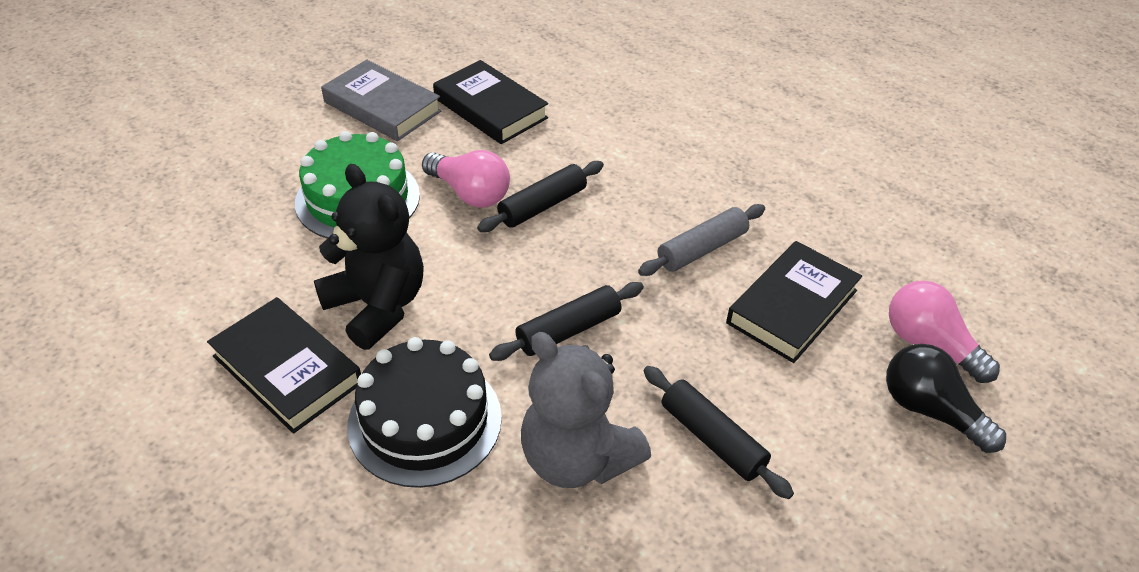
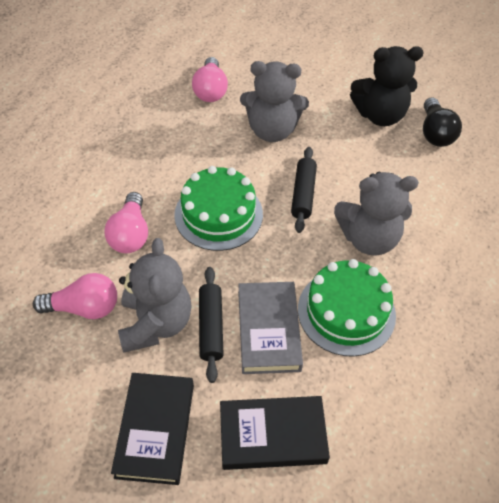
black book: 3 -> 2
black cake: 1 -> 0
black rolling pin: 3 -> 2
green cake: 1 -> 2
grey rolling pin: 1 -> 0
grey teddy bear: 1 -> 3
pink light bulb: 2 -> 3

